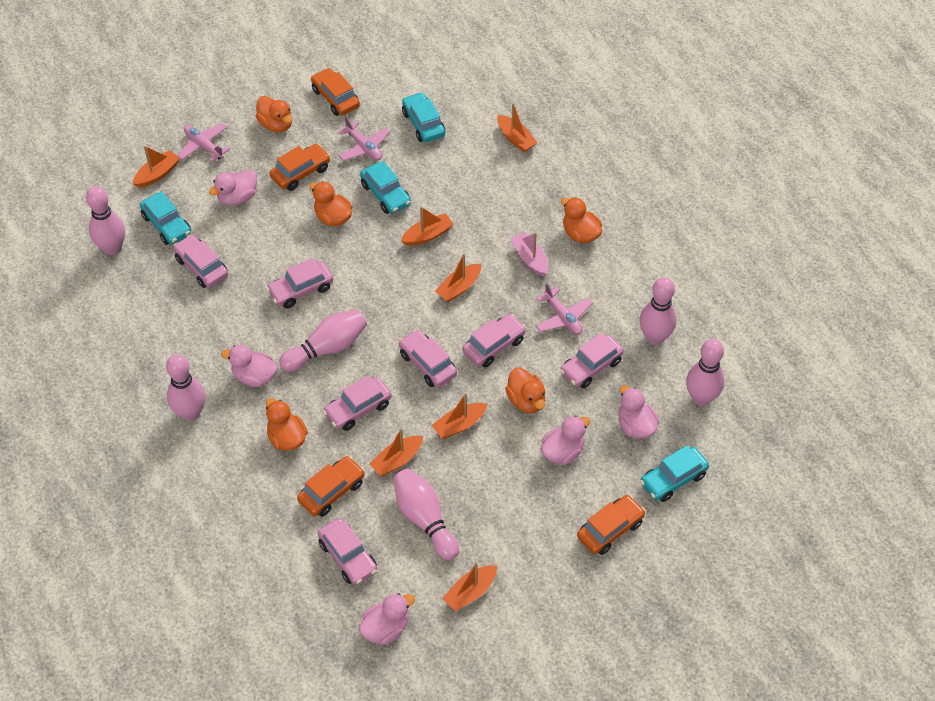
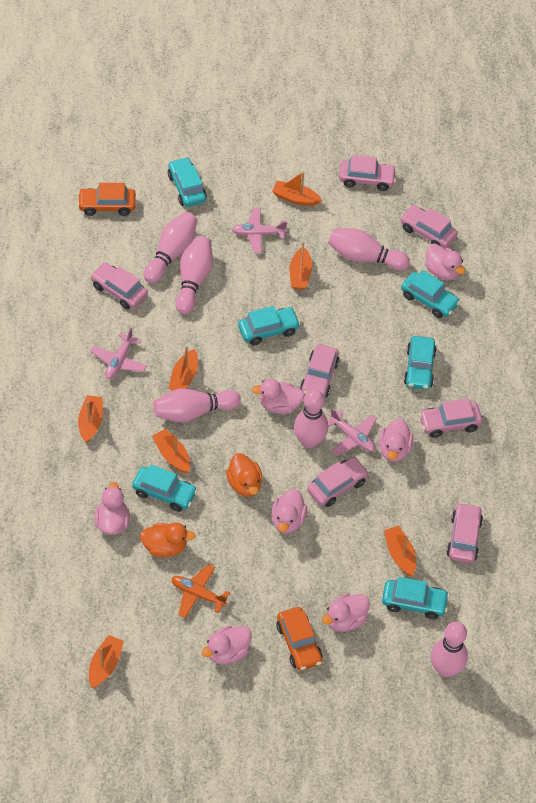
orange car: 4 -> 2
orange duck: 5 -> 2
orange plane: 0 -> 1
pink boat: 1 -> 0
pink duck: 5 -> 7
turquoise car: 4 -> 6

